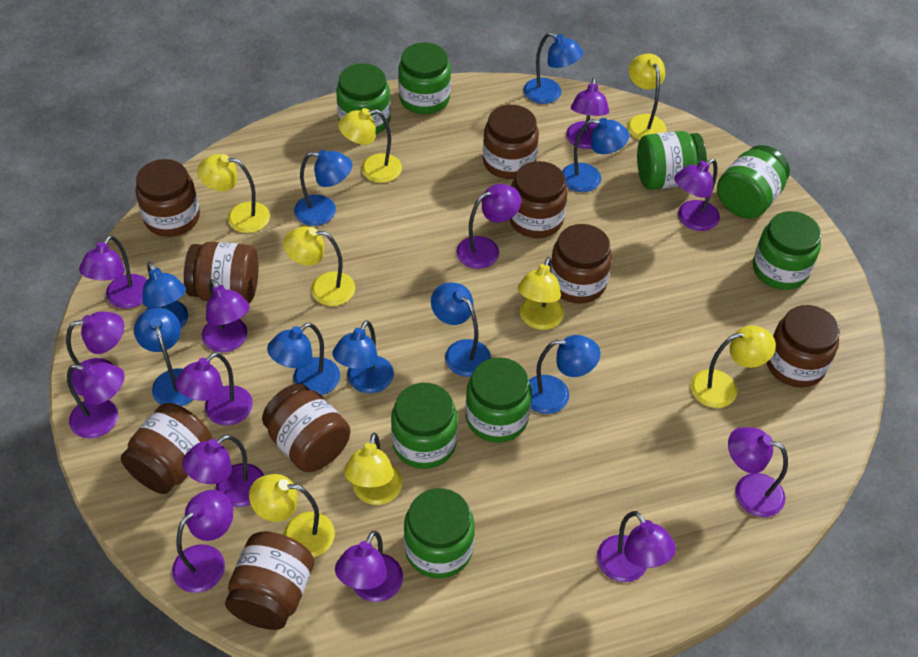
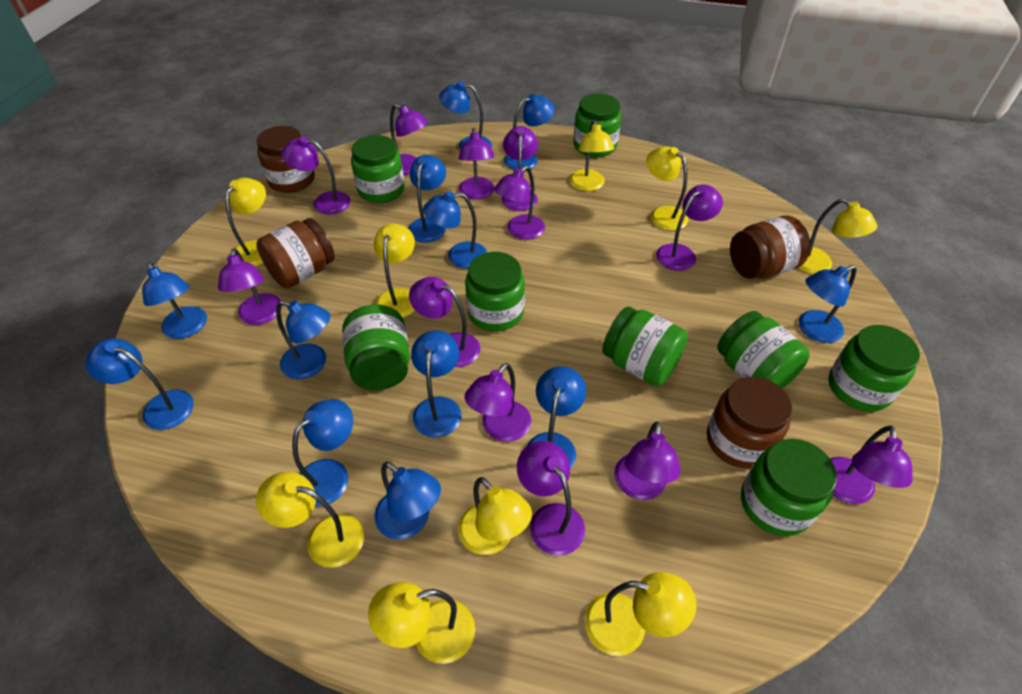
blue lamp: 9 -> 12
brown jar: 9 -> 4
purple lamp: 13 -> 12
yellow lamp: 8 -> 9

